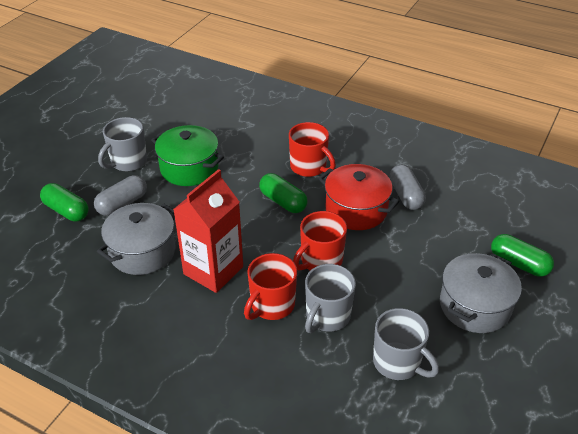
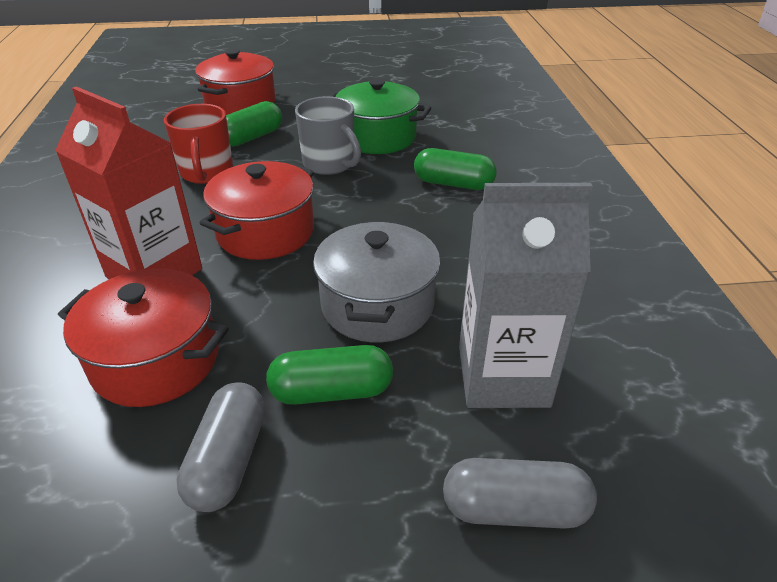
grey carton: 0 -> 1
grey mug: 3 -> 1
grey pot: 2 -> 1
red mug: 3 -> 1
red pot: 1 -> 3

